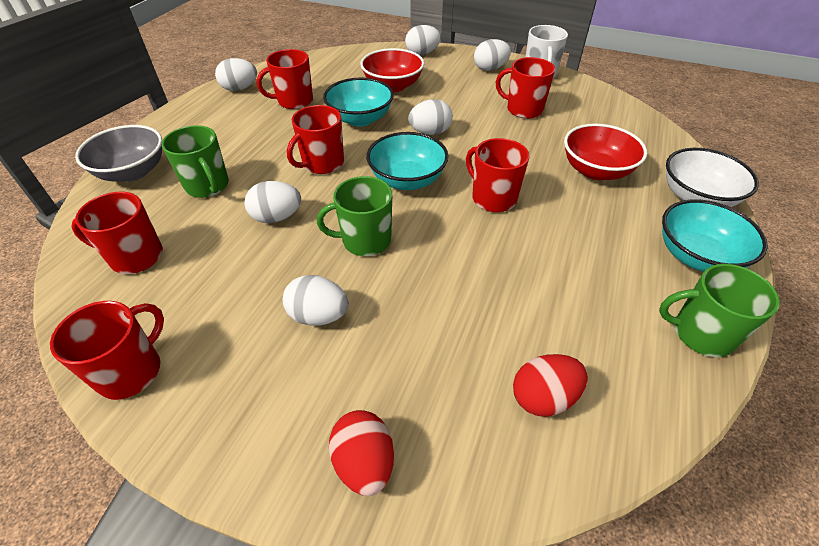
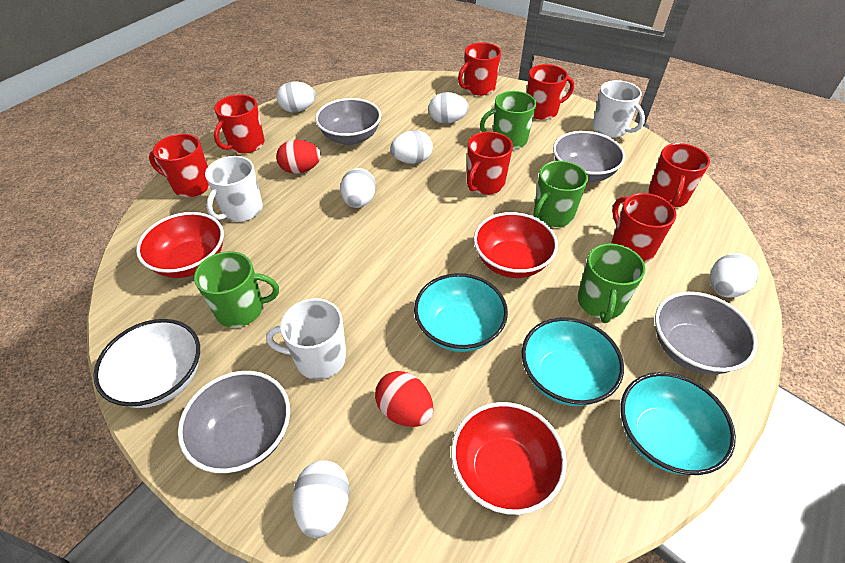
green mug: 3 -> 4
grey bowl: 1 -> 4
red bowl: 2 -> 3
red mug: 6 -> 7
white mug: 1 -> 3

